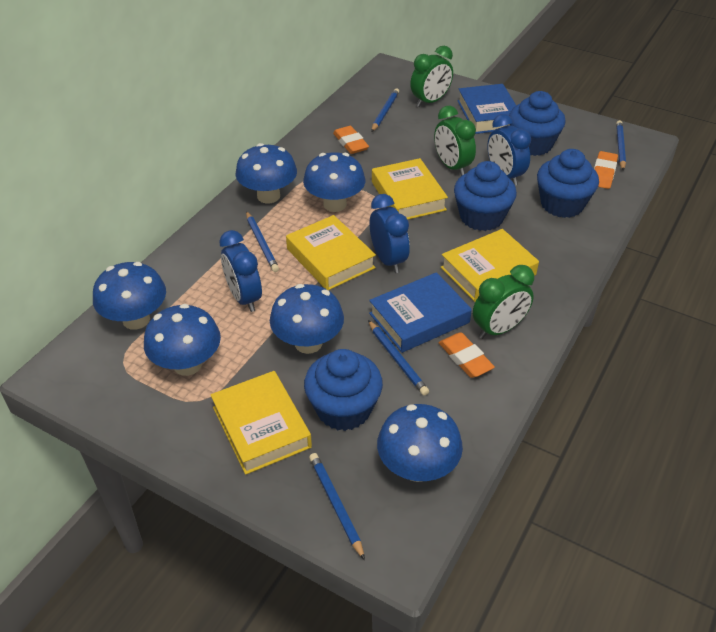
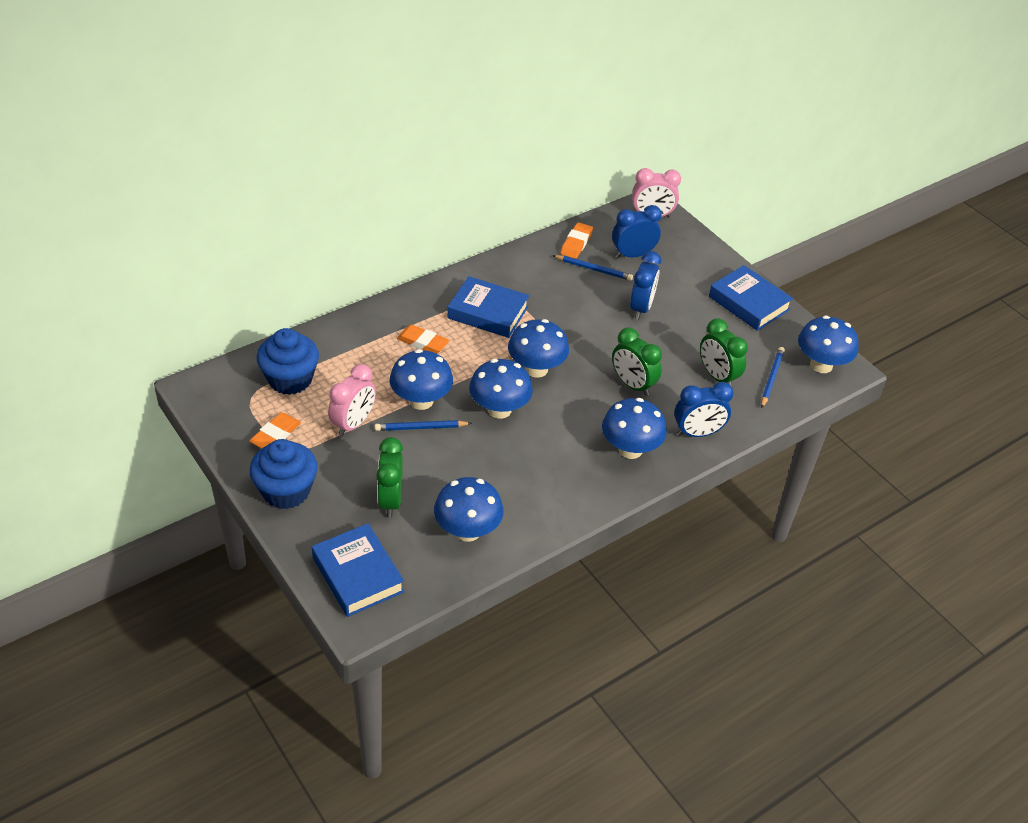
blue book: 2 -> 3
blue cupcake: 4 -> 2
blue pencil: 5 -> 3
pink clock: 0 -> 2
yellow book: 4 -> 0

